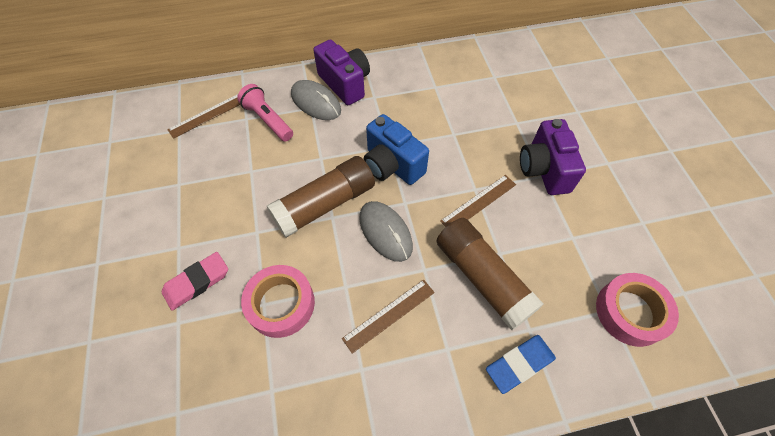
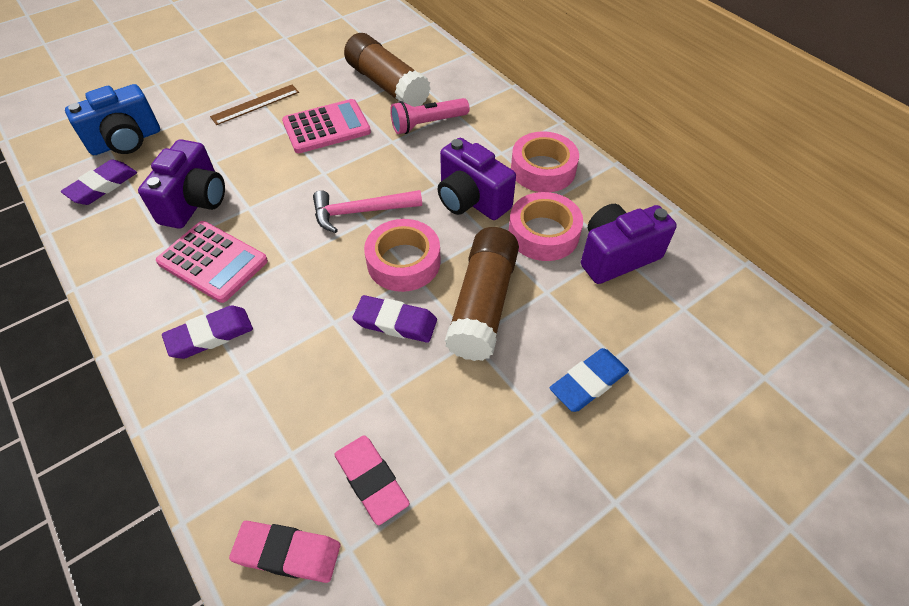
brown ruler: 3 -> 1
grey mouse: 2 -> 0
pink calculator: 0 -> 2
pink eraser: 1 -> 2
pink hammer: 0 -> 1
pink tape: 2 -> 3
purple camera: 2 -> 3
purple eraser: 0 -> 3

